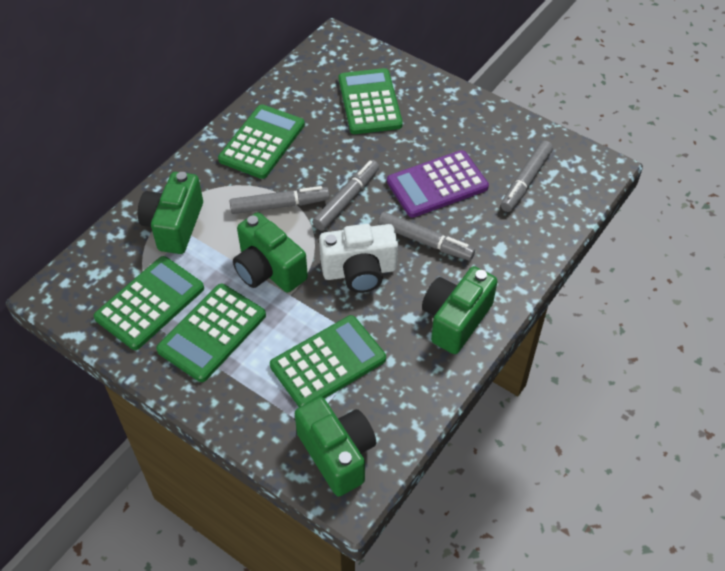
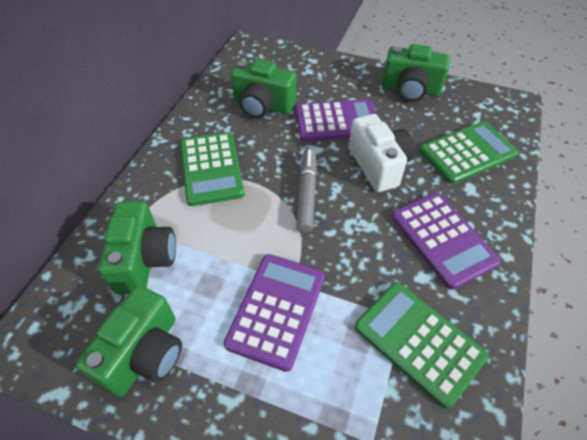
green calculator: 5 -> 3
grey marker: 4 -> 1
purple calculator: 1 -> 3

